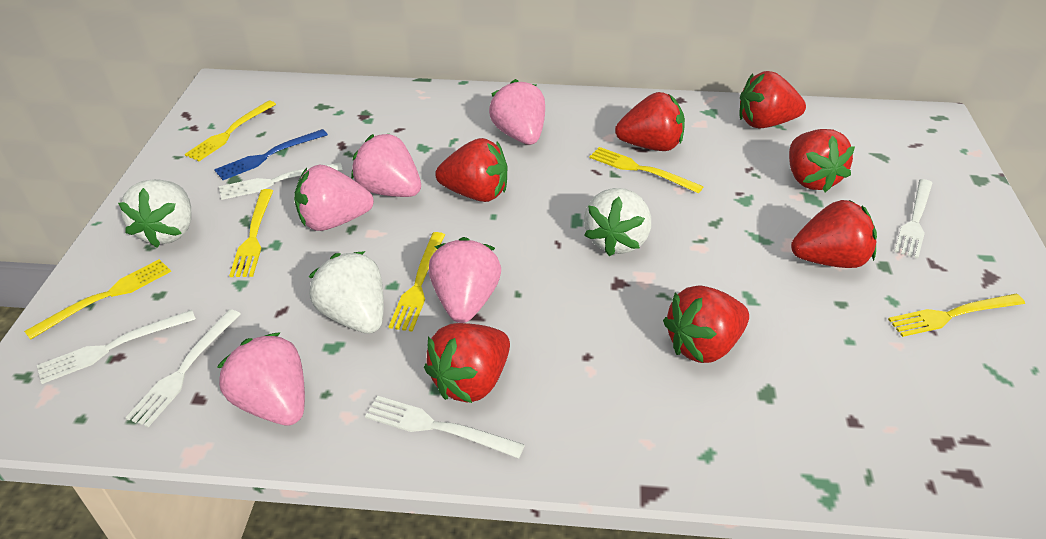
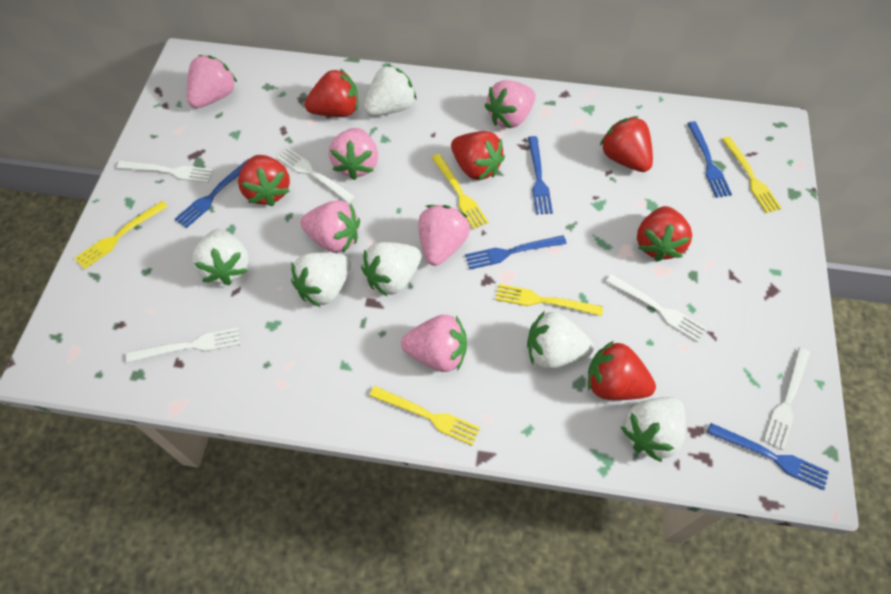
blue fork: 1 -> 5
pink strawberry: 5 -> 6
red strawberry: 7 -> 6
white strawberry: 3 -> 6
yellow fork: 6 -> 5

